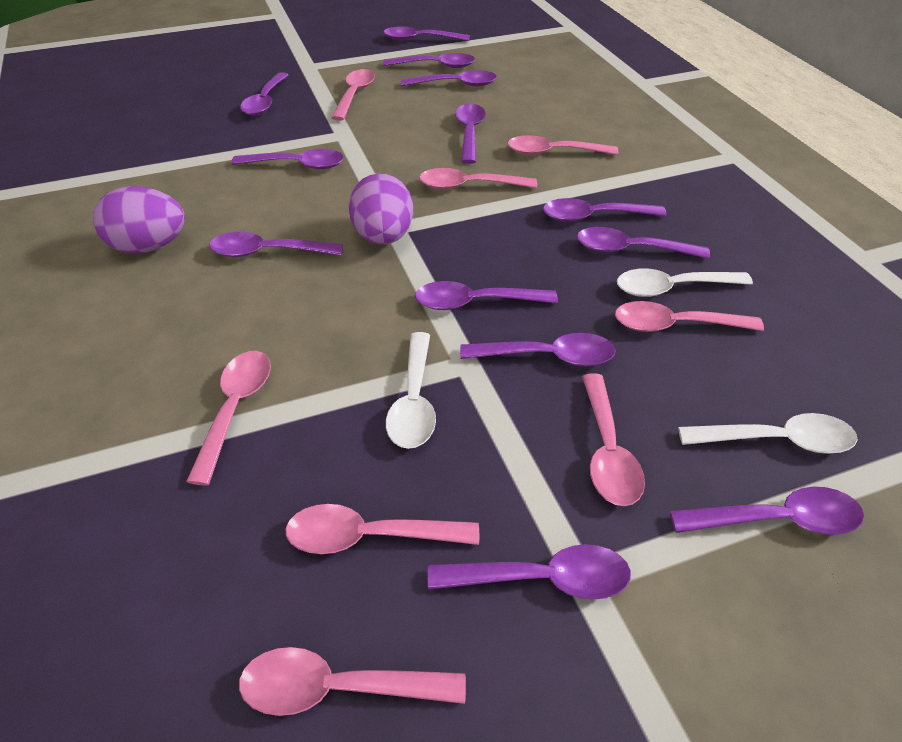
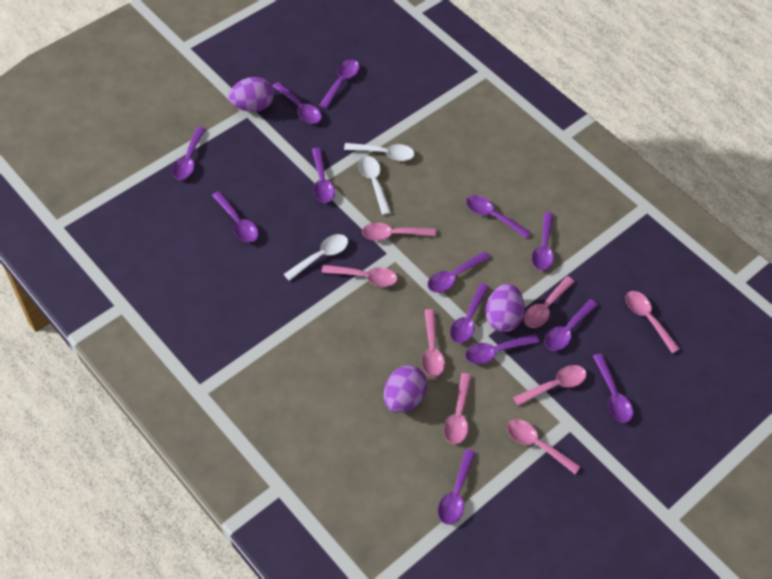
purple egg: 2 -> 3

